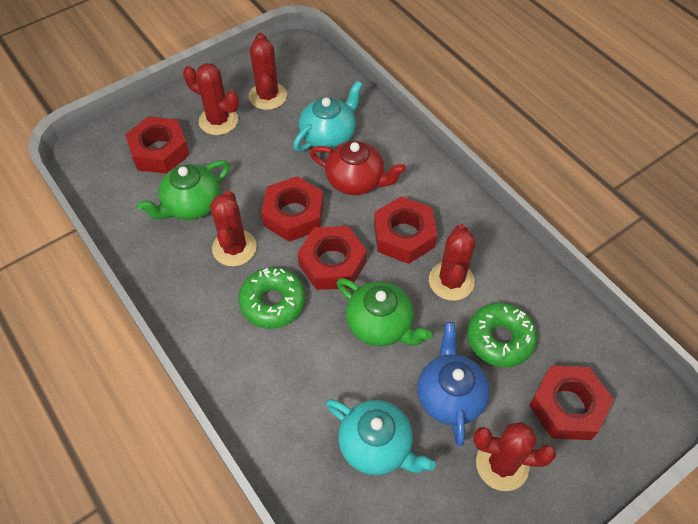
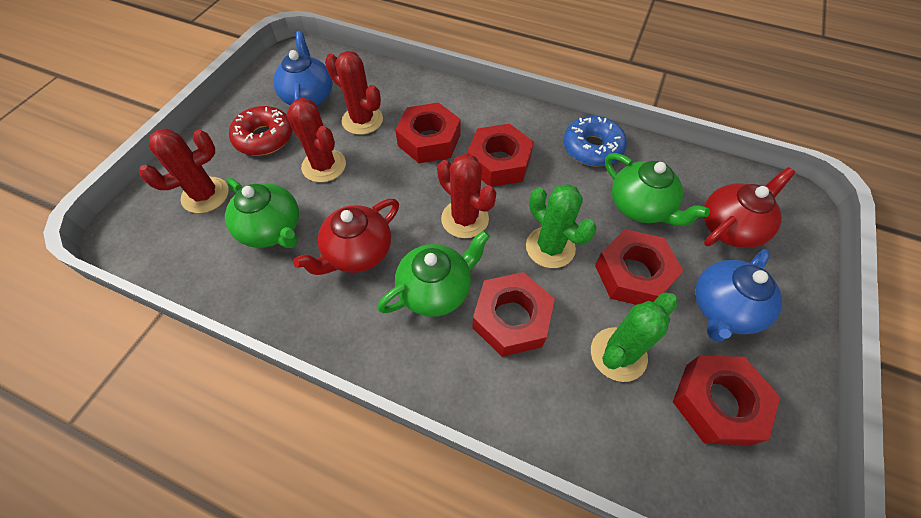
blue donut: 0 -> 1
blue teapot: 1 -> 2
green cactus: 0 -> 2
green donut: 2 -> 0
green teapot: 2 -> 3
red cactus: 5 -> 4
red donut: 0 -> 1
red teapot: 1 -> 2
turquoise teapot: 2 -> 0

